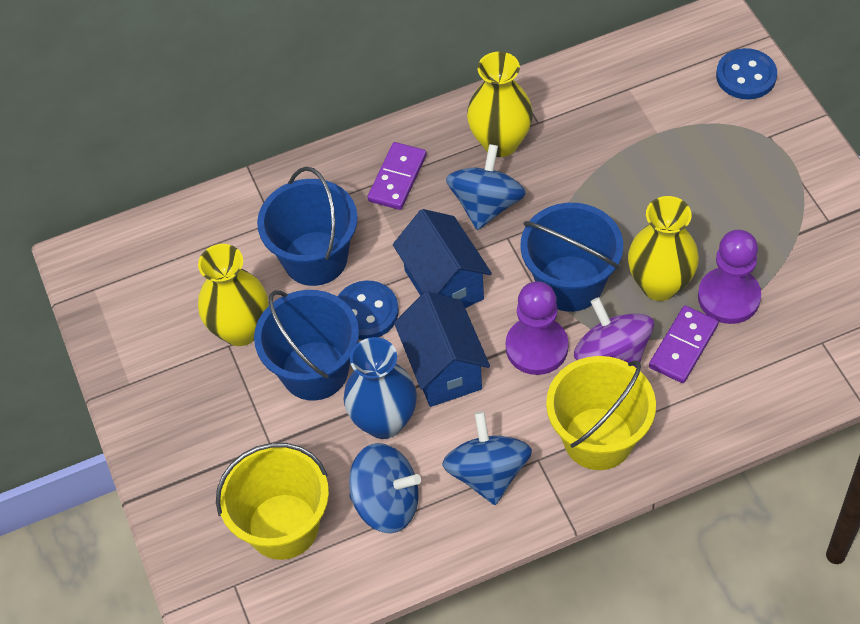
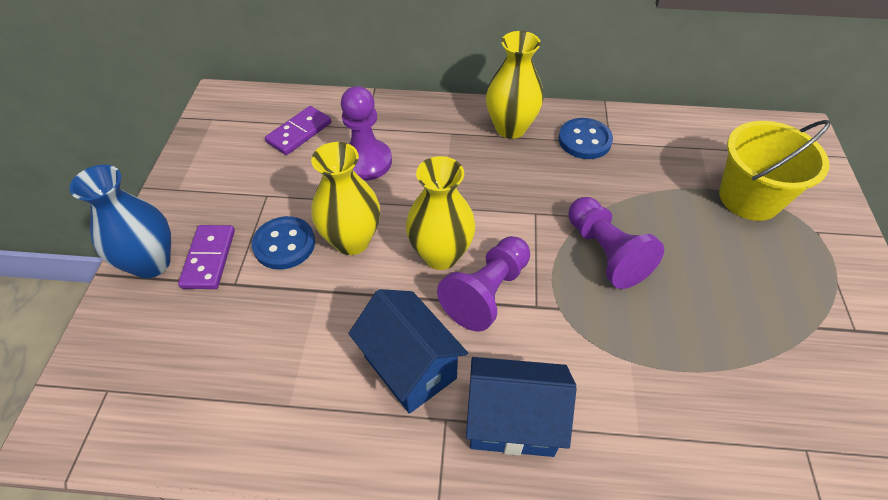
blue bucket: 3 -> 0
blue spinning top: 3 -> 0
purple pawn: 2 -> 3
purple spinning top: 1 -> 0
yellow bucket: 2 -> 1

